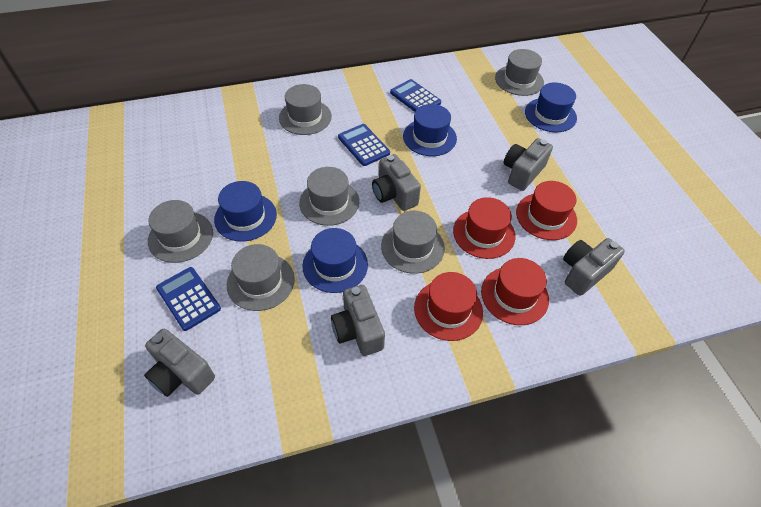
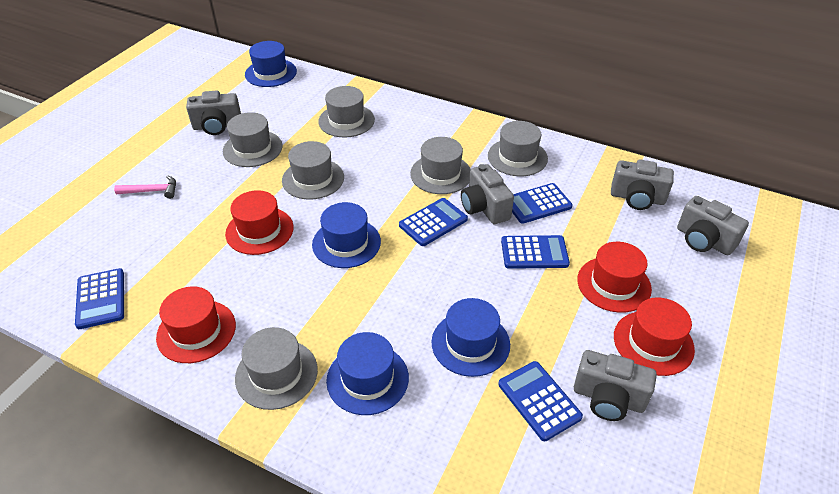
blue calculator: 3 -> 5
pink hammer: 0 -> 1

